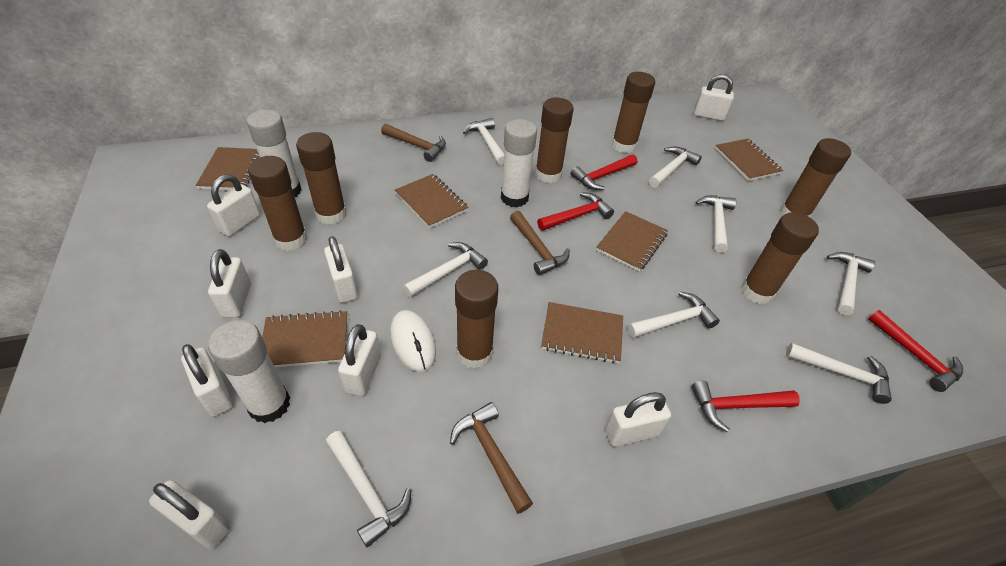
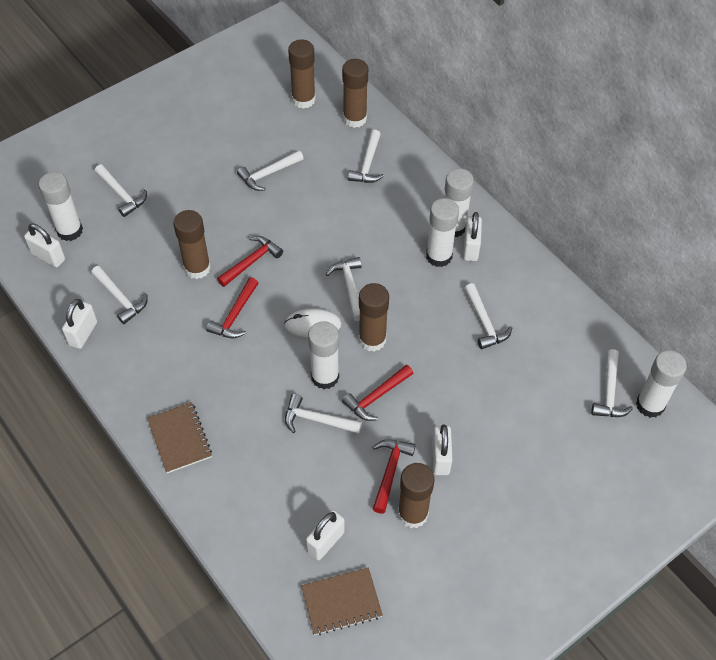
brown glue stick: 7 -> 5
brown hammer: 3 -> 0
brown notebook: 6 -> 2
white glue stick: 3 -> 5
white padlock: 8 -> 5

